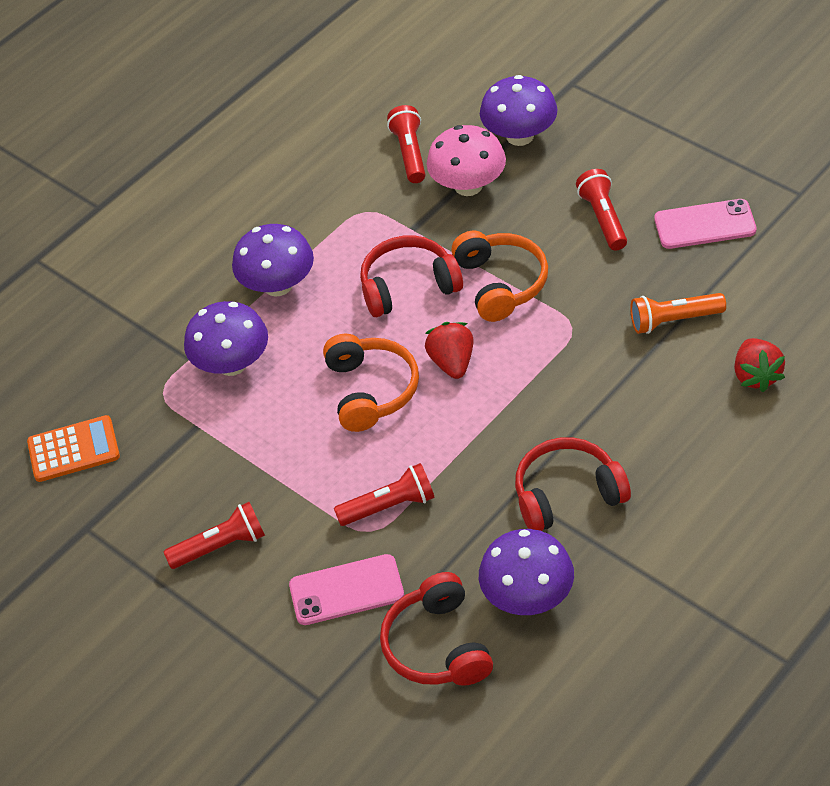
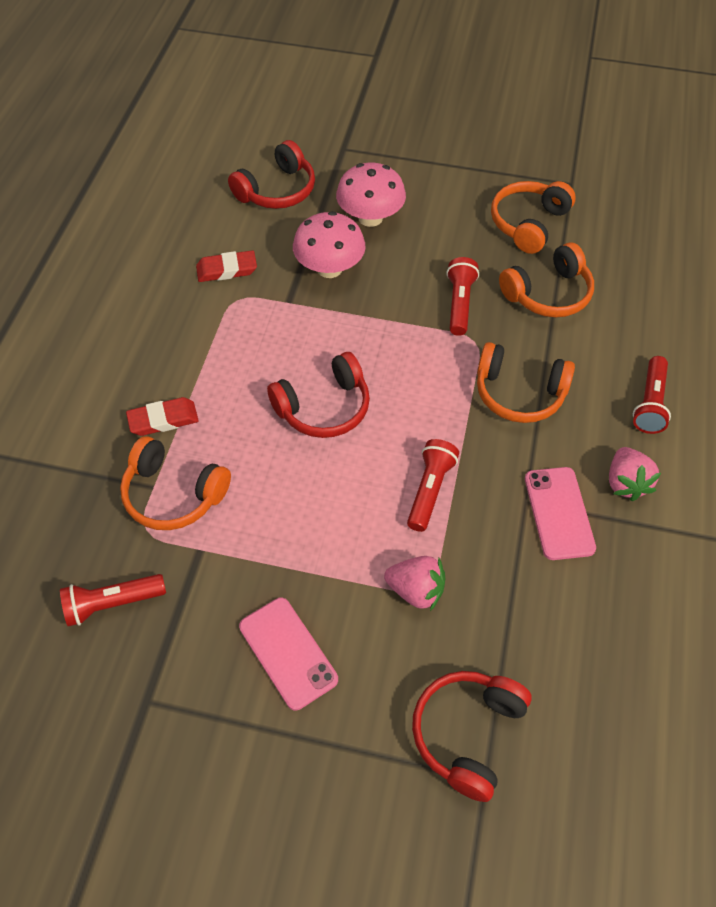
orange calculator: 1 -> 0
orange flashlight: 1 -> 0
orange headphones: 2 -> 4
pink mushroom: 1 -> 2
pink strawberry: 0 -> 2
purple mushroom: 4 -> 0
red eraser: 0 -> 2
red strawberry: 2 -> 0

